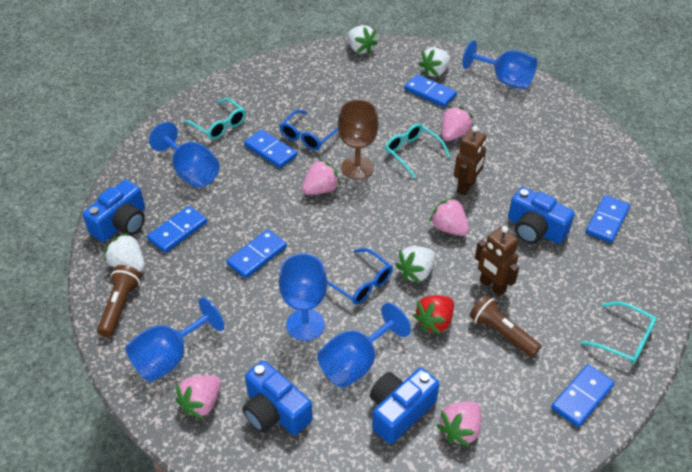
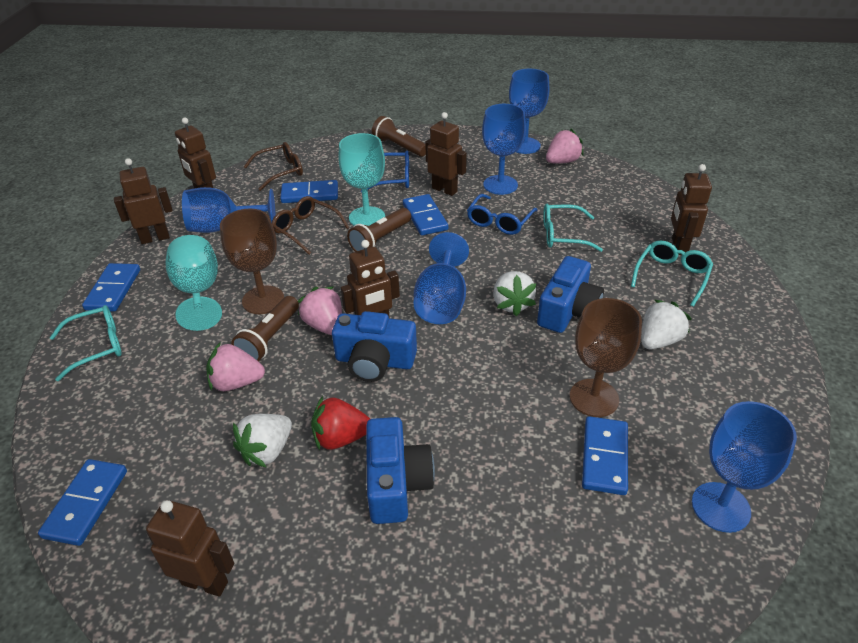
blue camera: 4 -> 3
blue domino: 6 -> 5
brown flashlight: 2 -> 3
brown glasses: 0 -> 2
brown goblet: 1 -> 2
brown robot: 2 -> 6
pink strawberry: 5 -> 3
turquoise goblet: 0 -> 2
white strawberry: 4 -> 3

